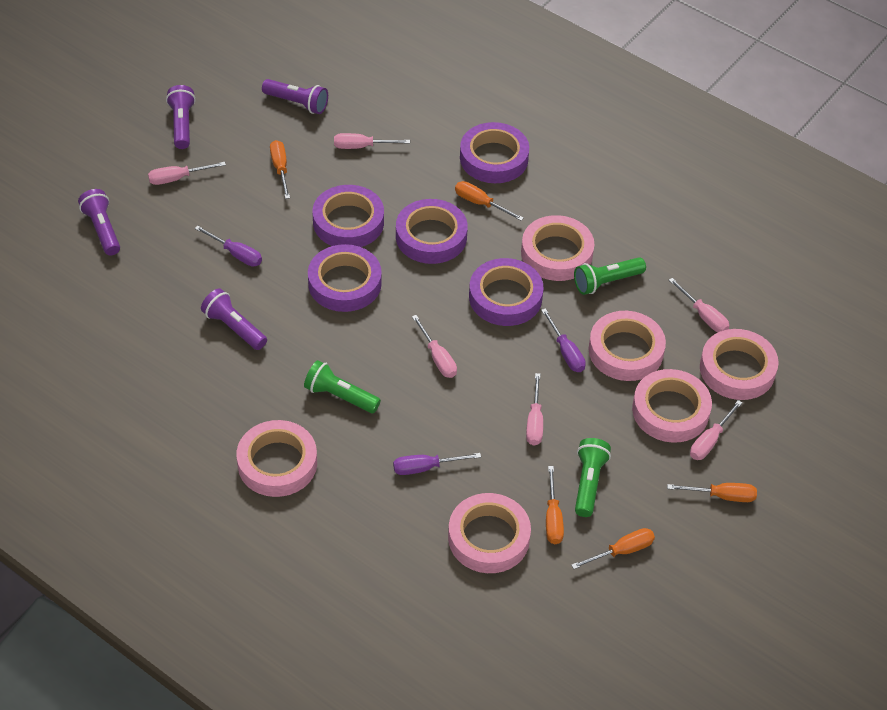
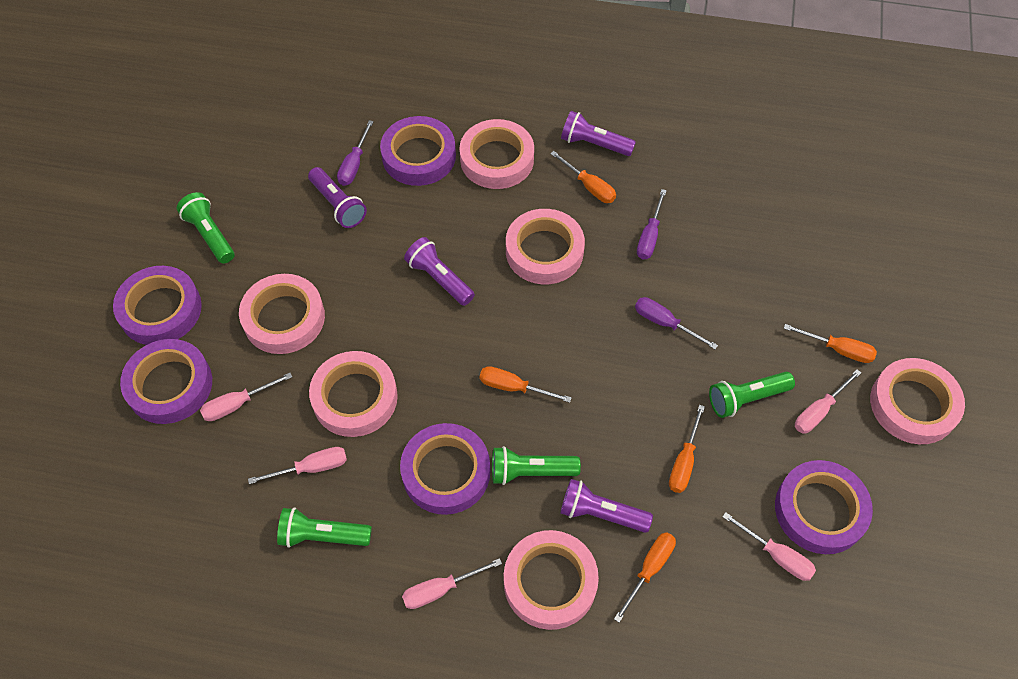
green flashlight: 3 -> 4
pink screwdriver: 6 -> 5

